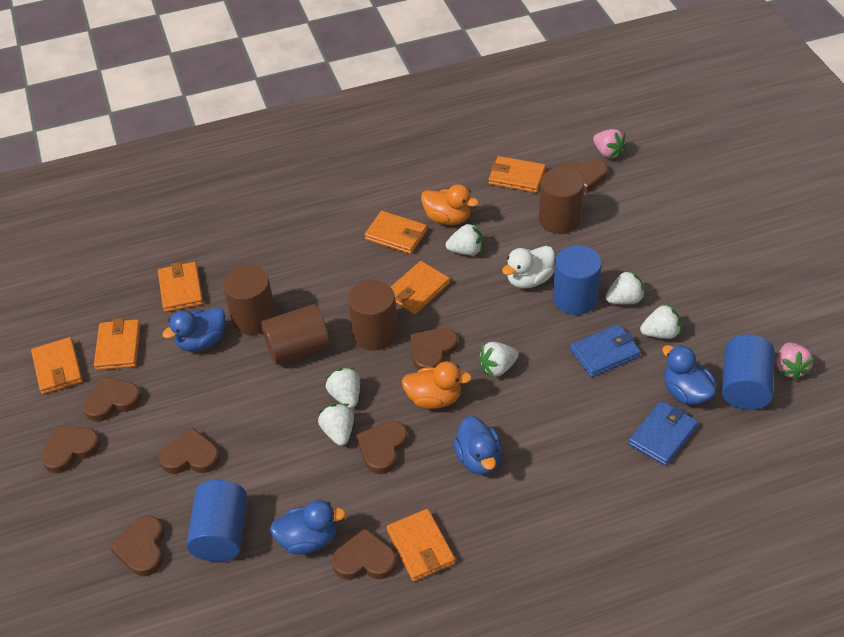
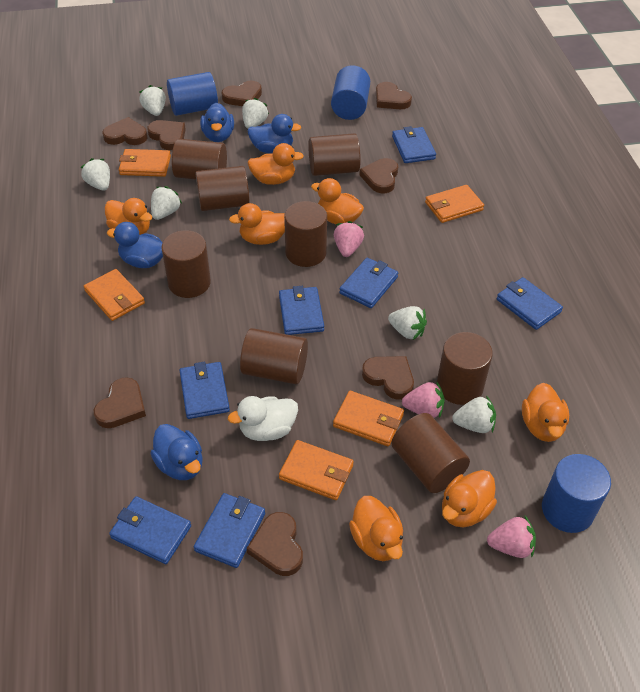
blue wallet: 2 -> 7
brown cylinder: 4 -> 8
orange duck: 2 -> 7
orange wallet: 7 -> 5
pink strawberry: 2 -> 3

